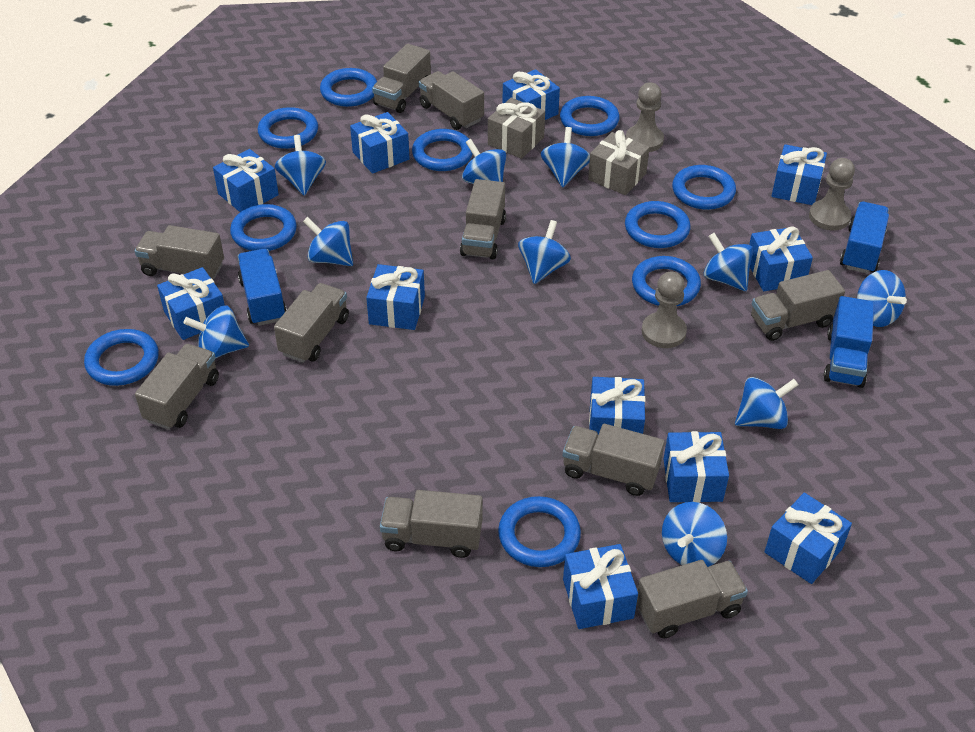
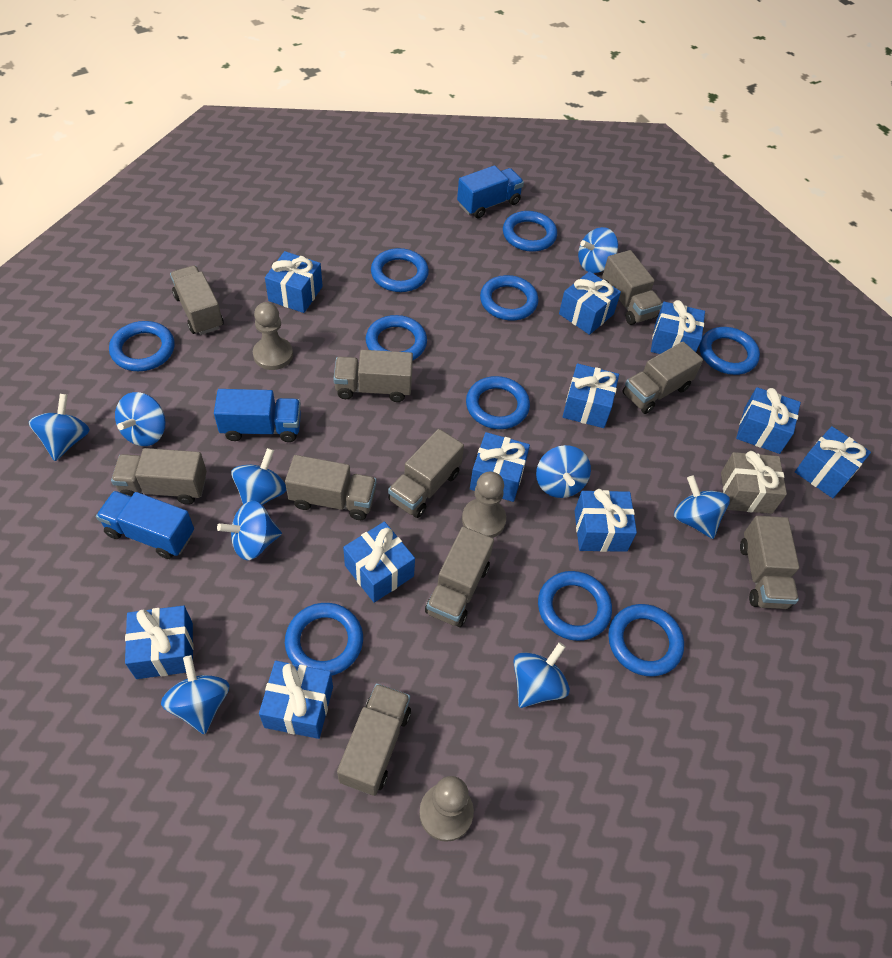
blue spinning top: 10 -> 9
grey gift: 2 -> 1

